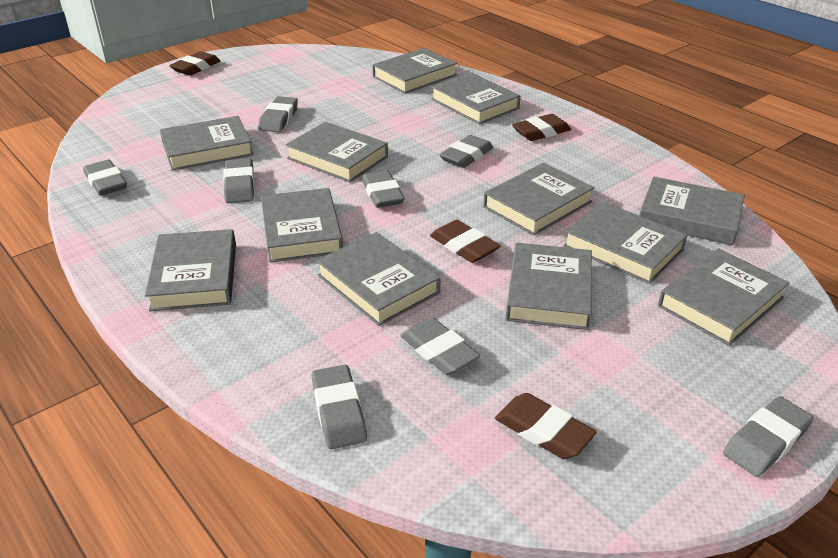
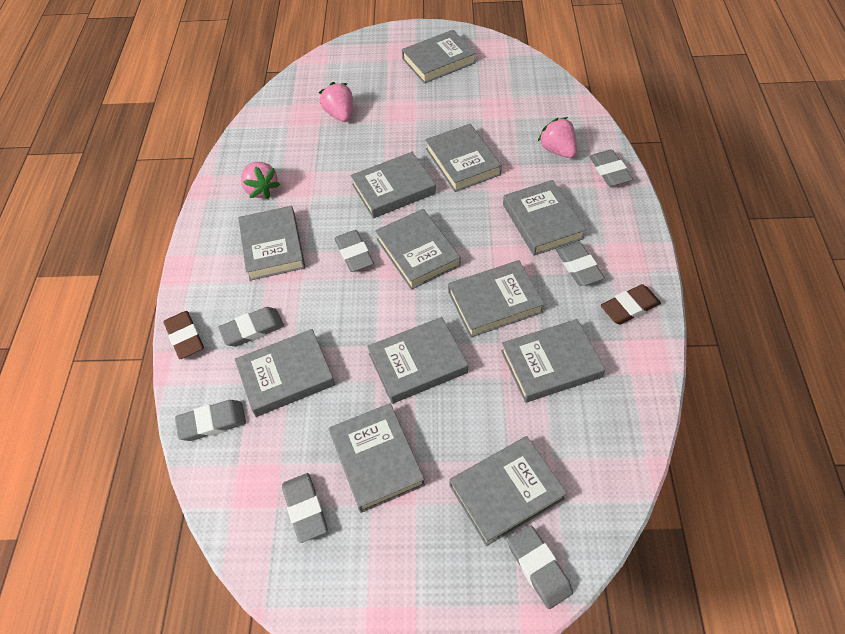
brown eraser: 4 -> 2
grey eraser: 8 -> 7
pink strawberry: 0 -> 3

